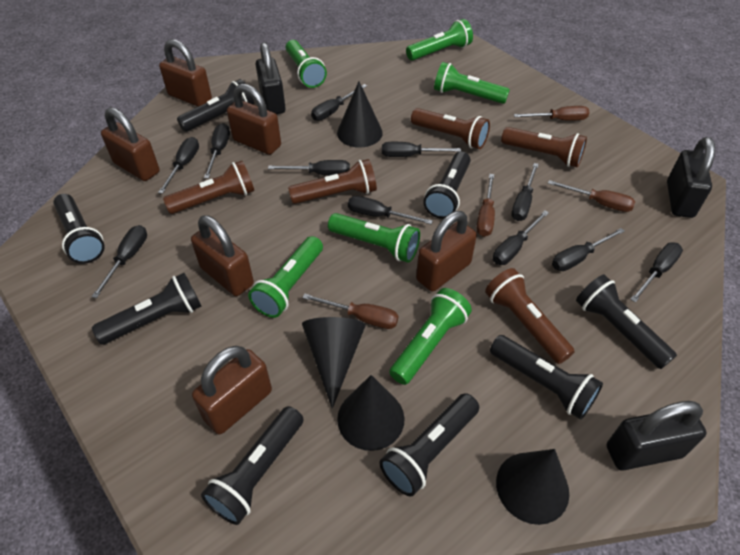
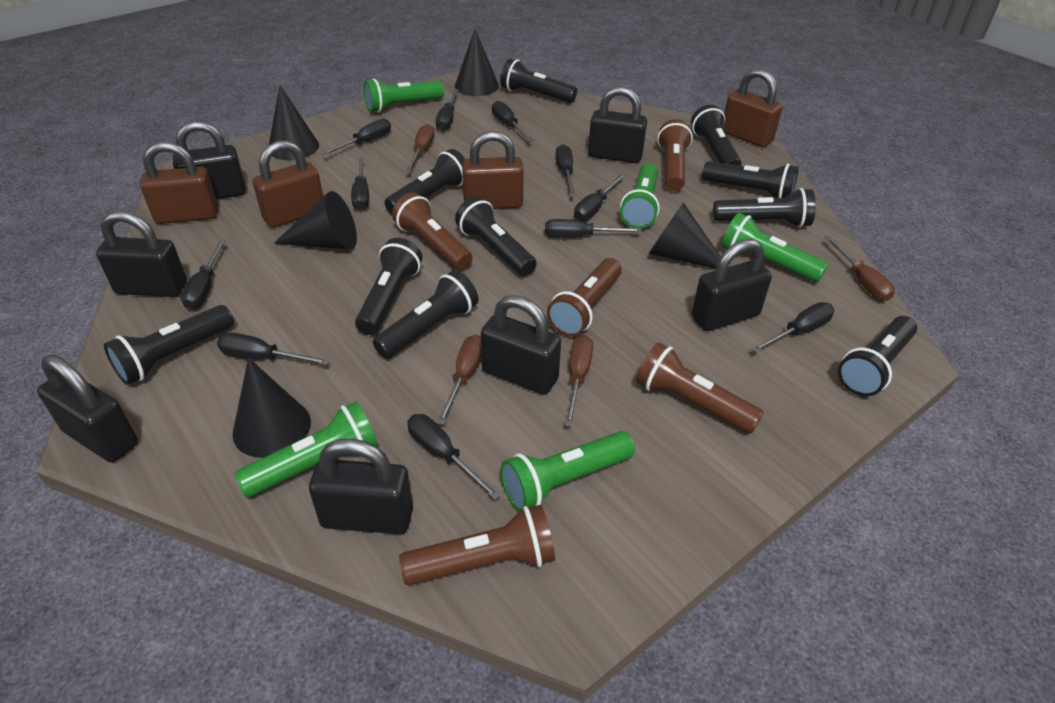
black cone: 4 -> 5
black flashlight: 8 -> 10
black padlock: 3 -> 7
brown padlock: 6 -> 4
green flashlight: 6 -> 5

